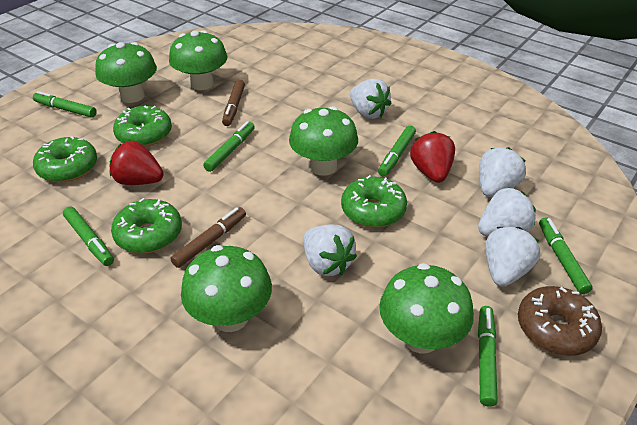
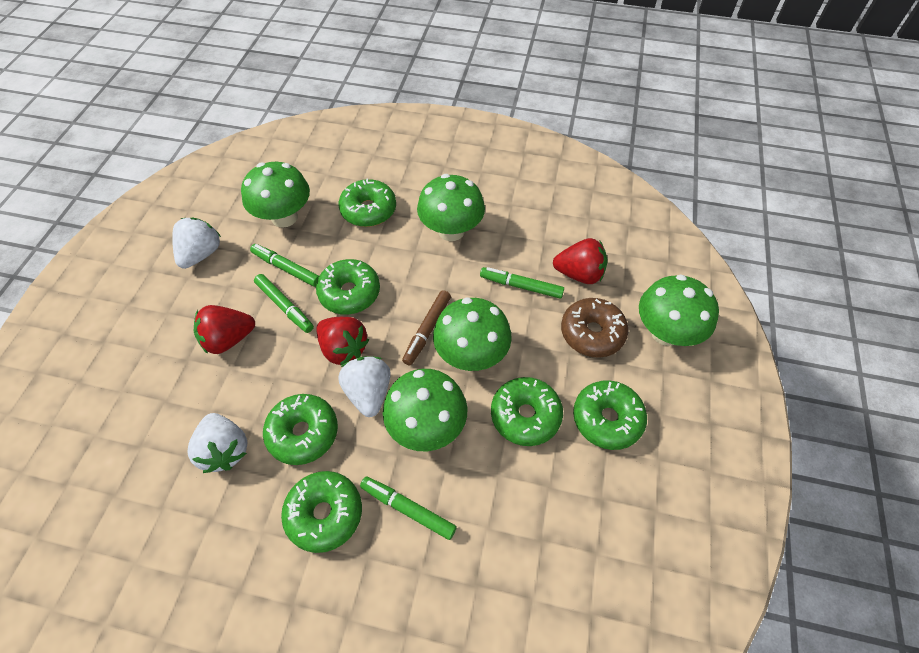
brown marker: 2 -> 1
green donut: 4 -> 6
green marker: 6 -> 4
red strawberry: 2 -> 3
white strawberry: 5 -> 3

